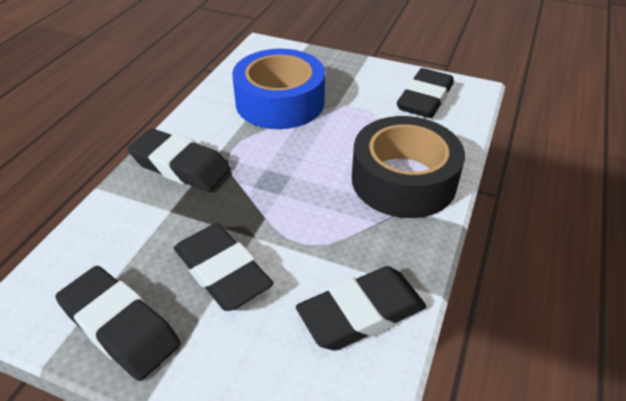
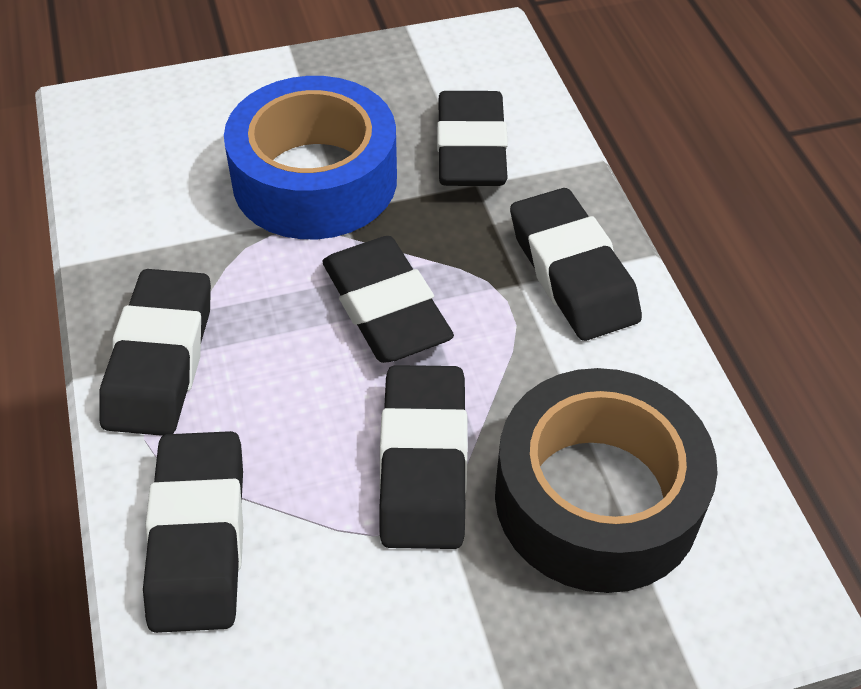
black eraser: 5 -> 6

